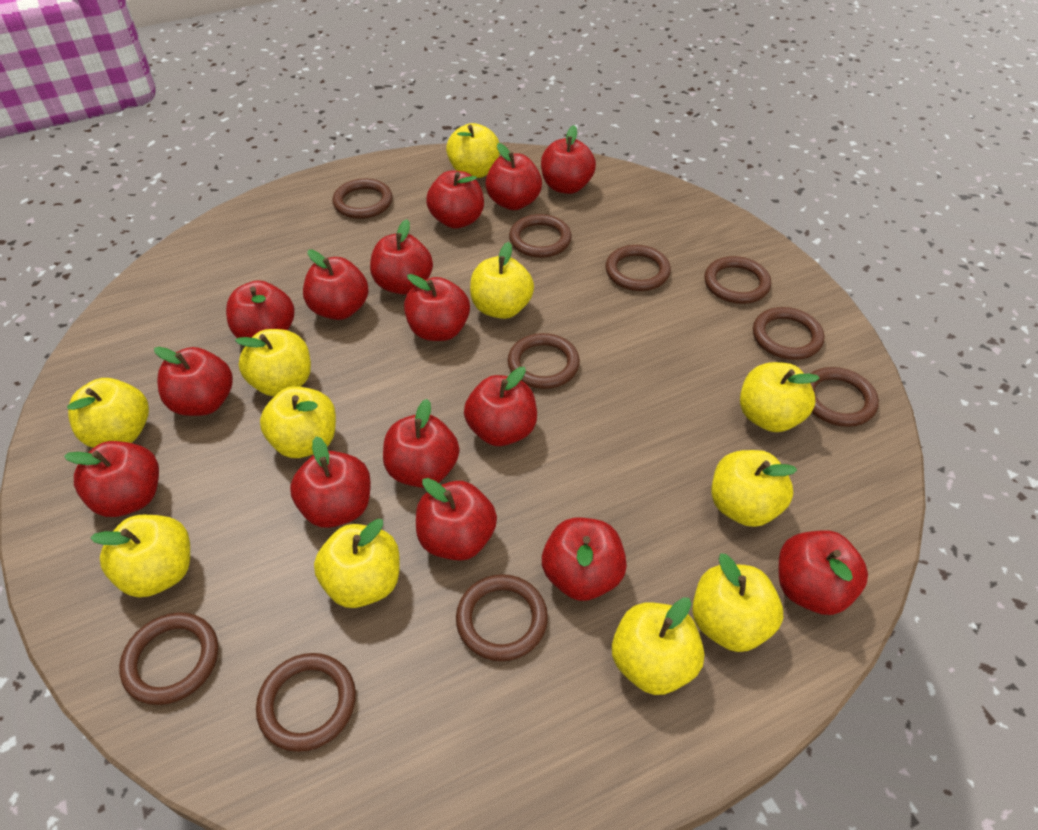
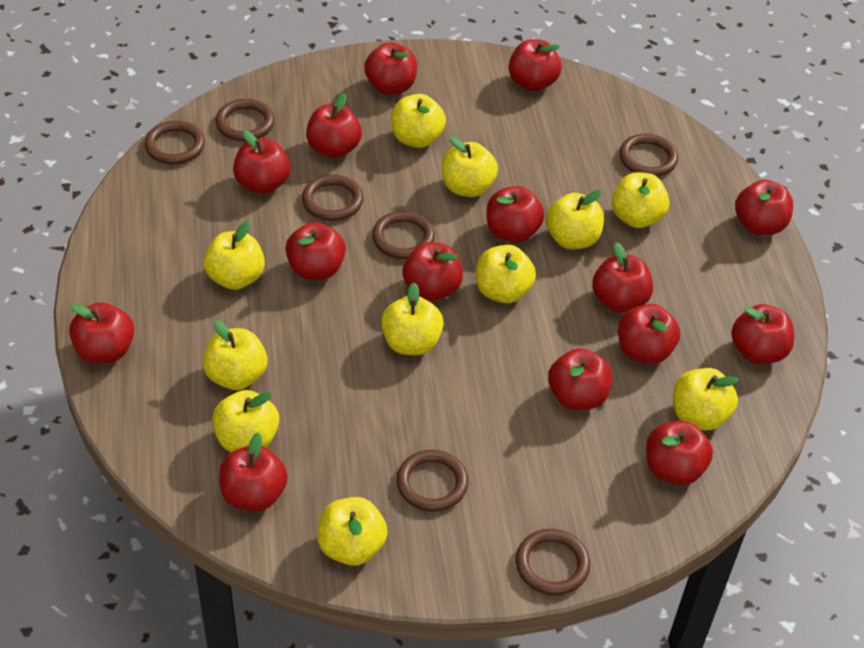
brown ring: 10 -> 7

